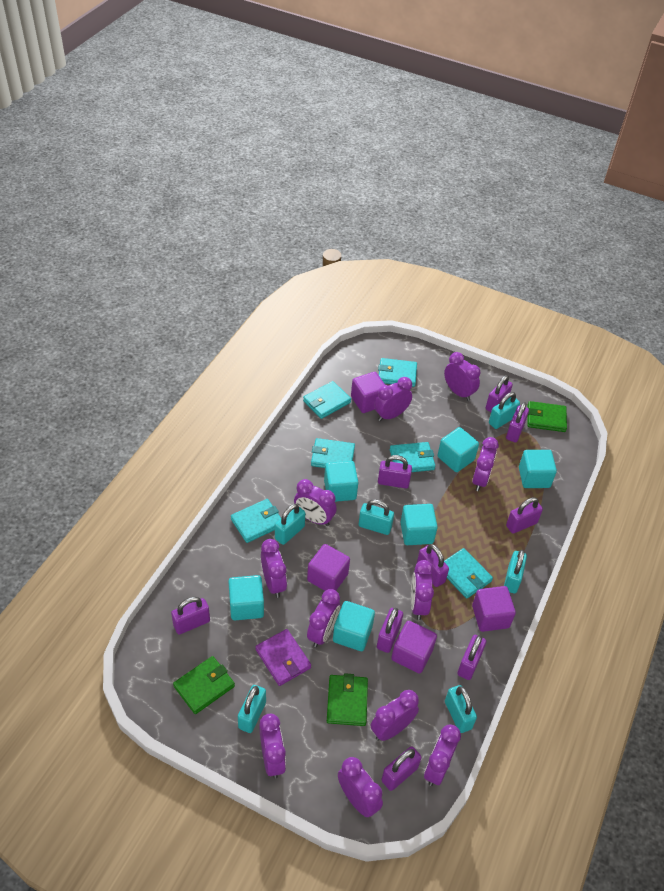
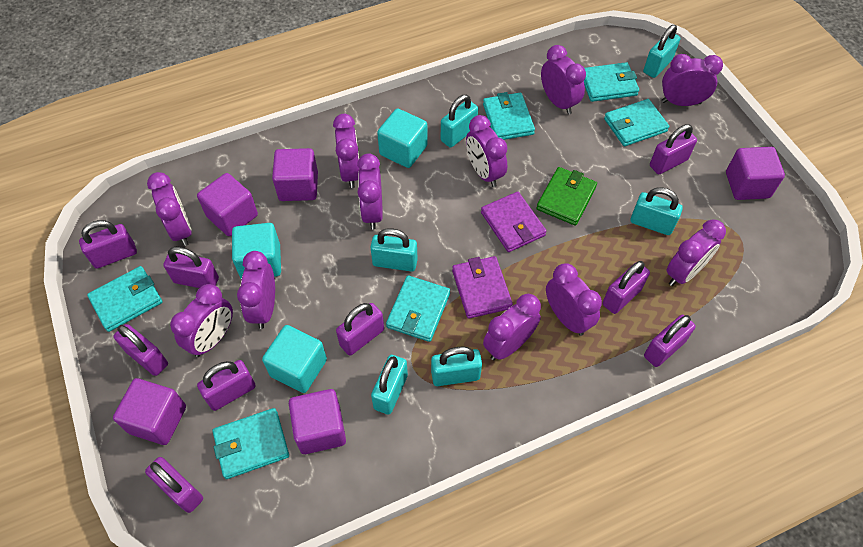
green wallet: 3 -> 1
purple cube: 4 -> 5
purple wallet: 1 -> 2
turquoise cube: 6 -> 3

